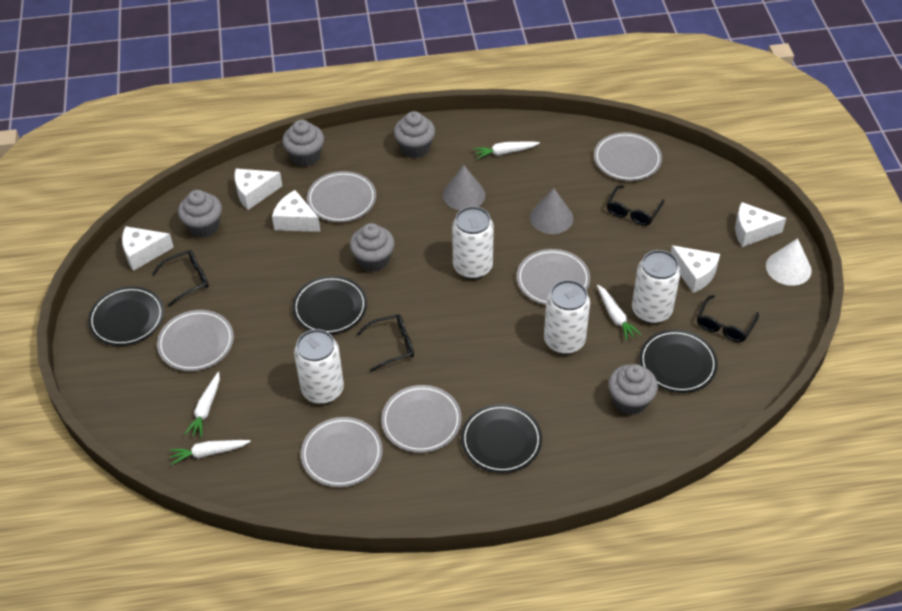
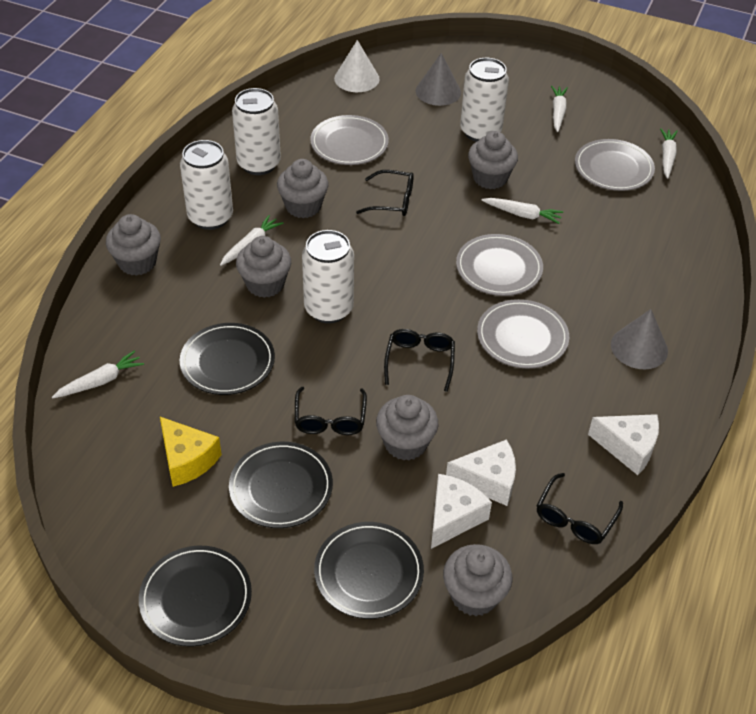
grey cupcake: 5 -> 6
grey plate: 6 -> 4
white carrot: 4 -> 5
white cheese: 5 -> 3
yellow cheese: 0 -> 1

